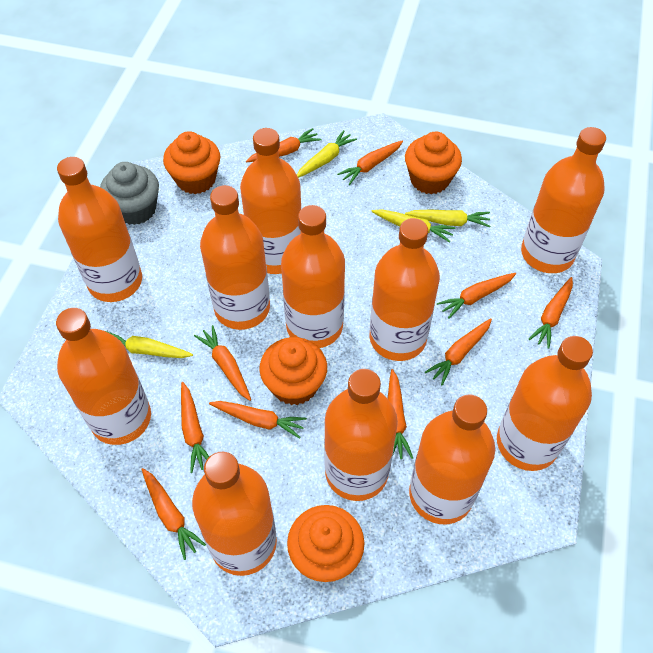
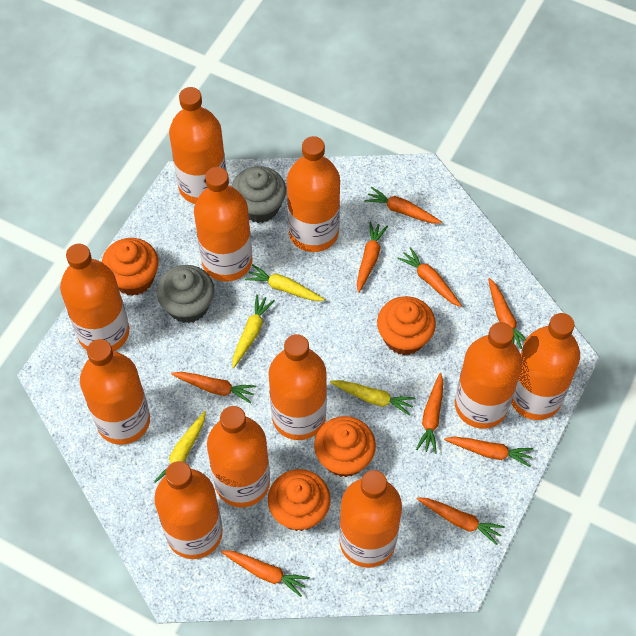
grey cupcake: 1 -> 2
orange carrot: 10 -> 9

